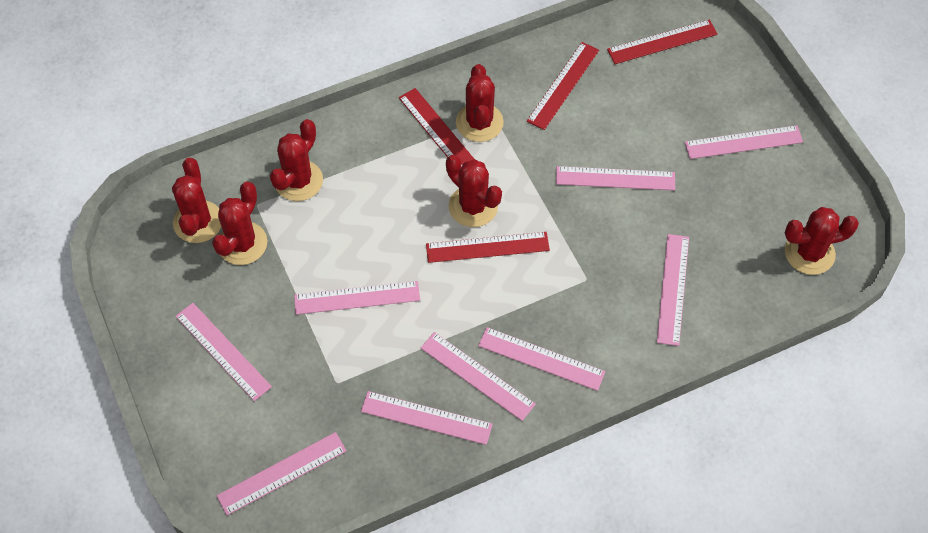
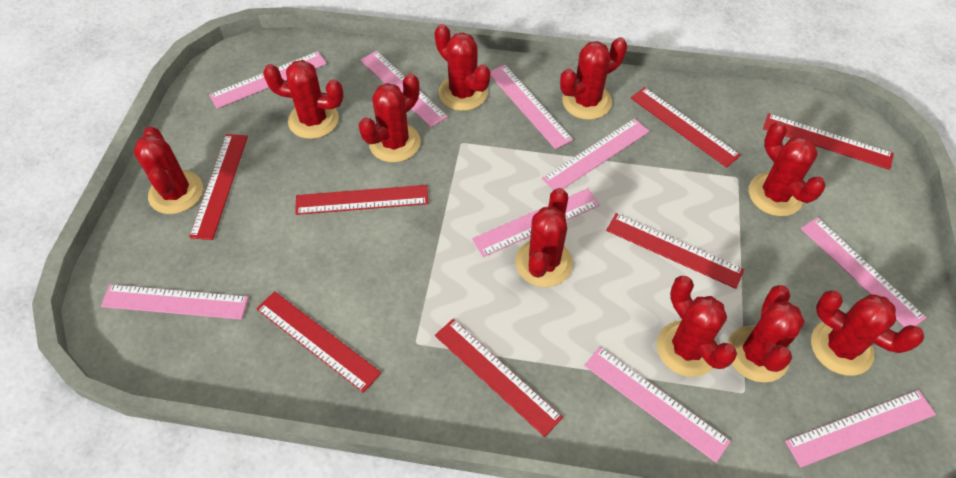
red cactus: 6 -> 10
red ruler: 4 -> 7

